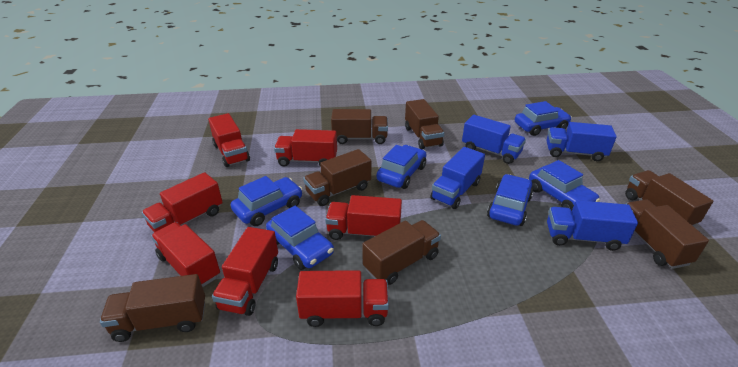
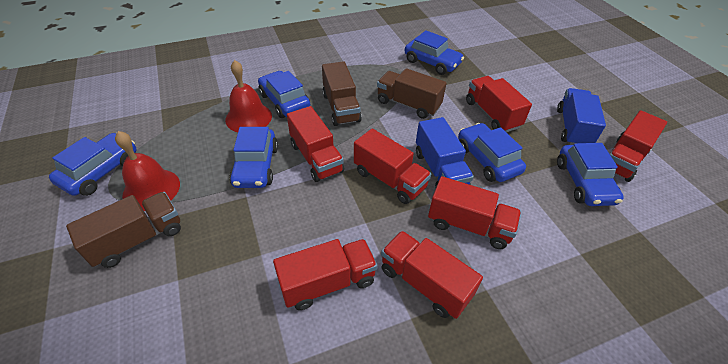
blue truck: 4 -> 2
brown truck: 7 -> 3
red bell: 0 -> 2

